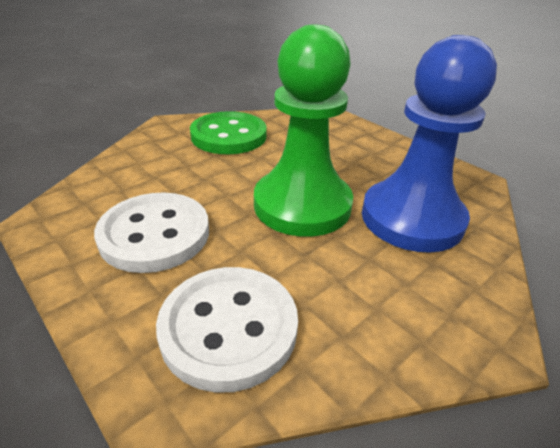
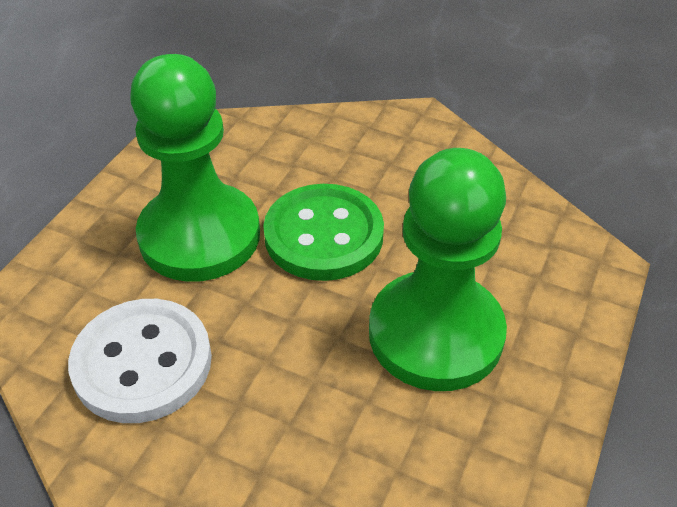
blue pawn: 1 -> 0
green pawn: 1 -> 2
white button: 2 -> 1

